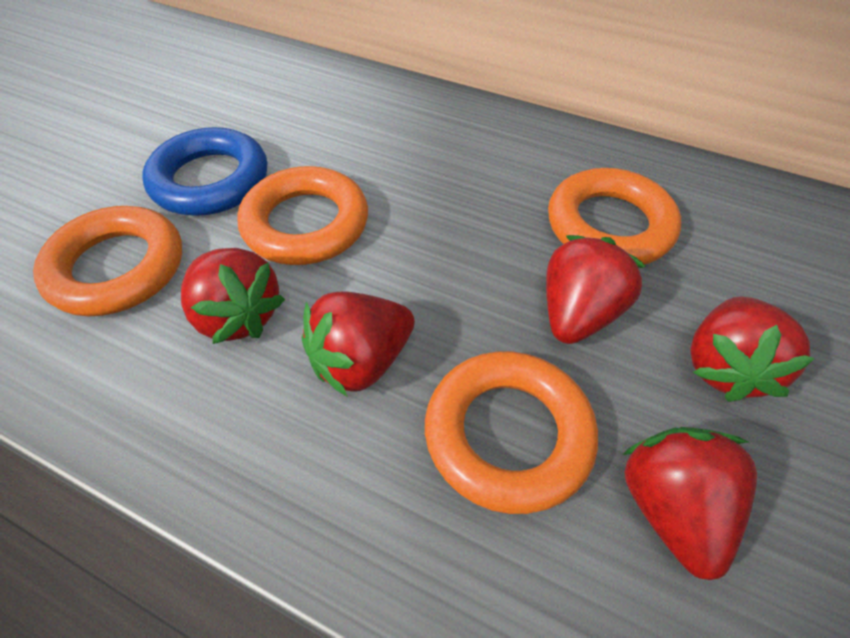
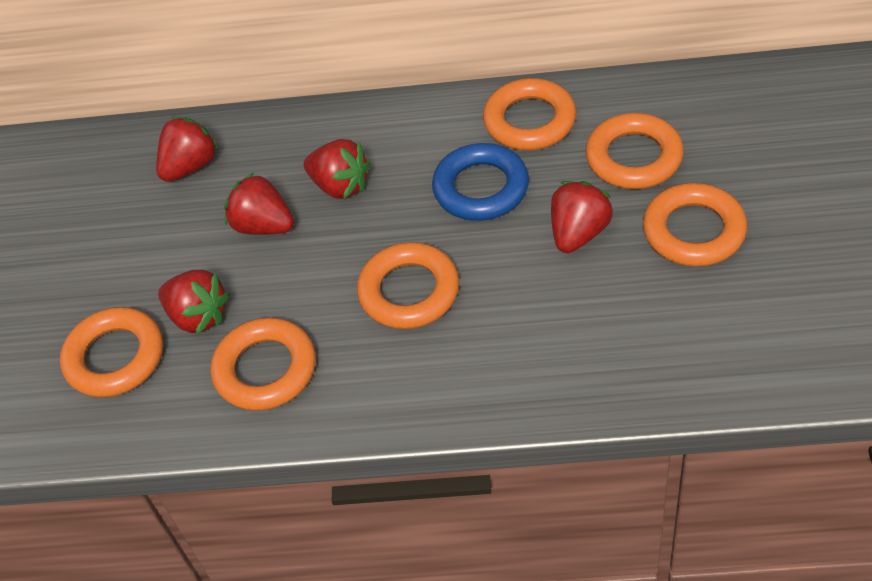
orange ring: 4 -> 6

